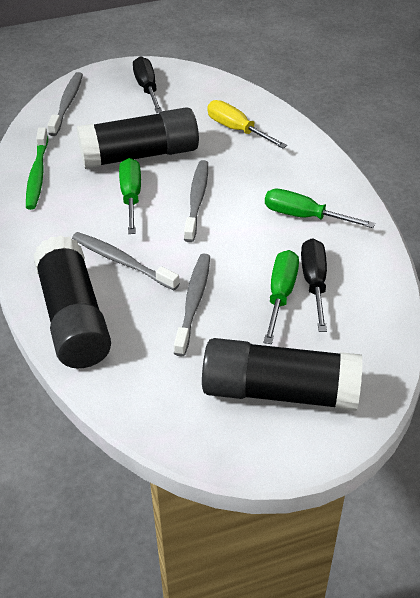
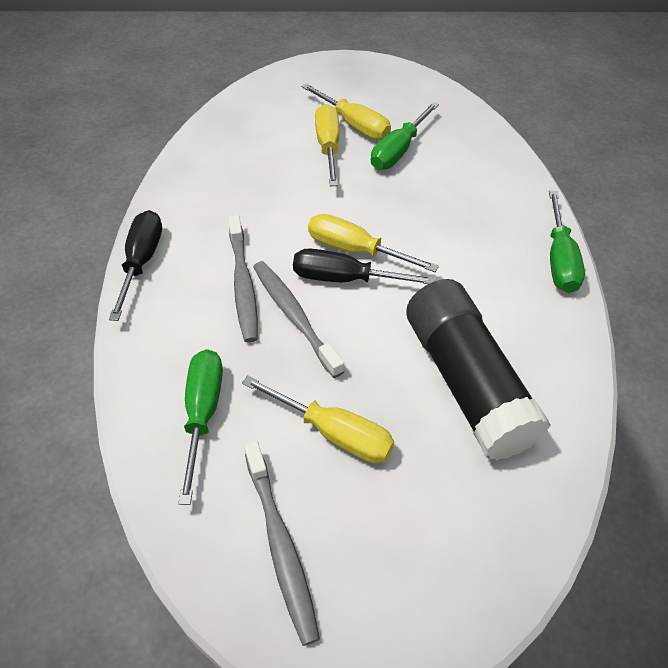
black glue stick: 3 -> 1
green toothbrush: 1 -> 0
grey toothbrush: 4 -> 3
yellow screwdriver: 1 -> 4

